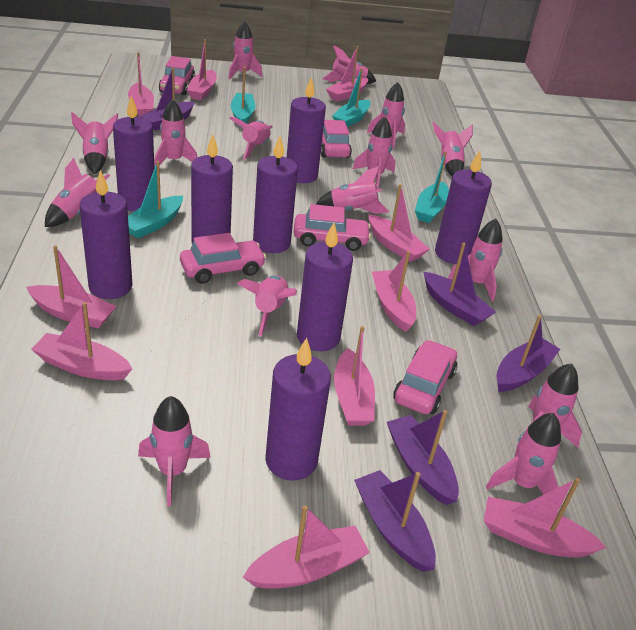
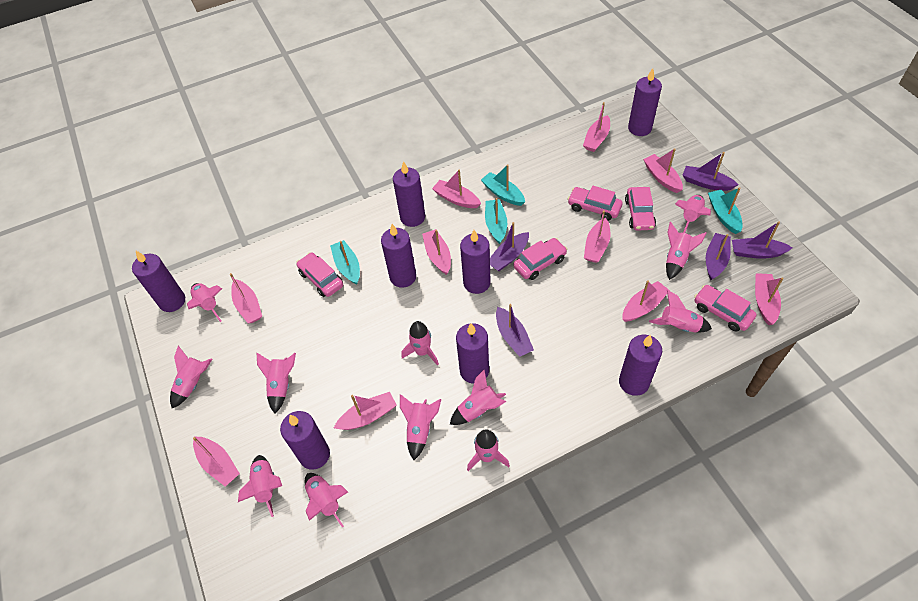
pink rocket: 15 -> 12

